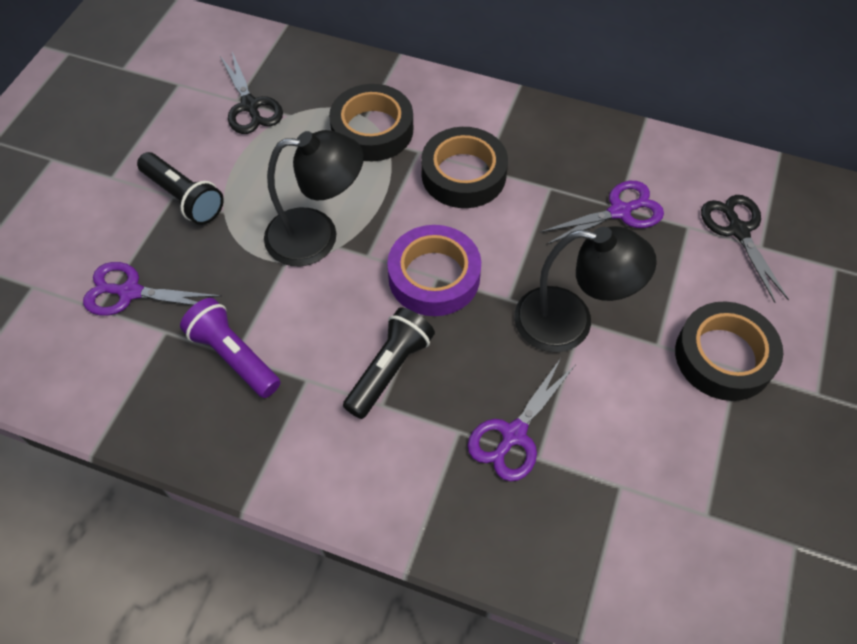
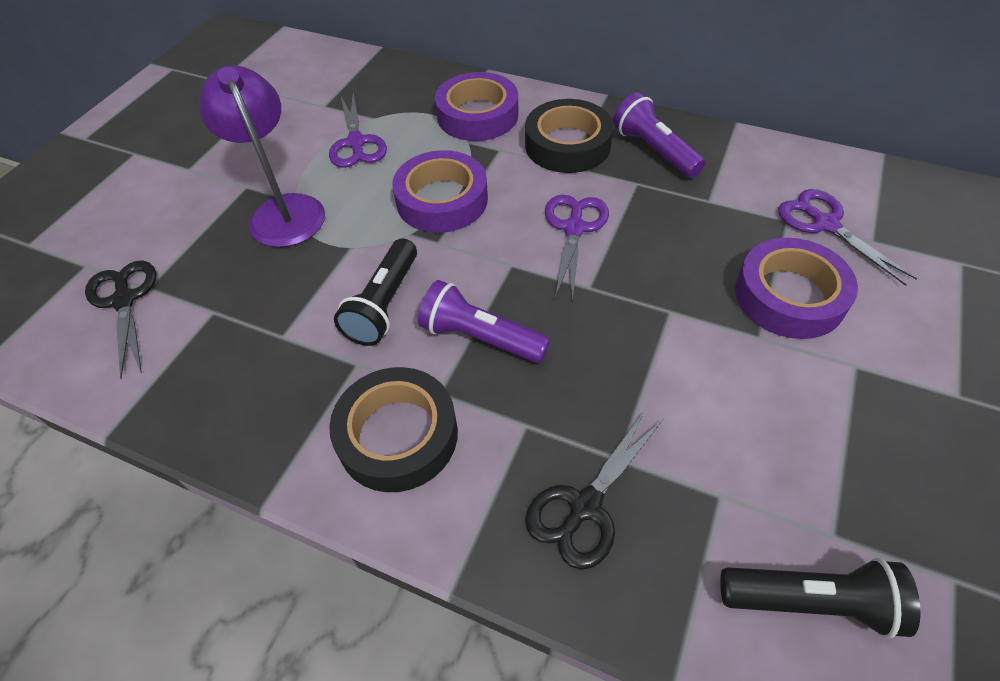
black lamp: 2 -> 0
black tape: 3 -> 2
purple flashlight: 1 -> 2
purple lamp: 0 -> 1
purple tape: 1 -> 3

